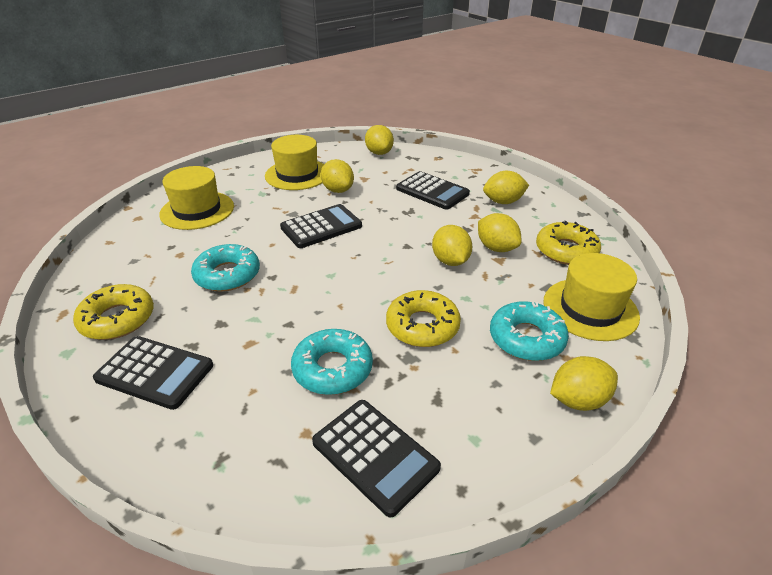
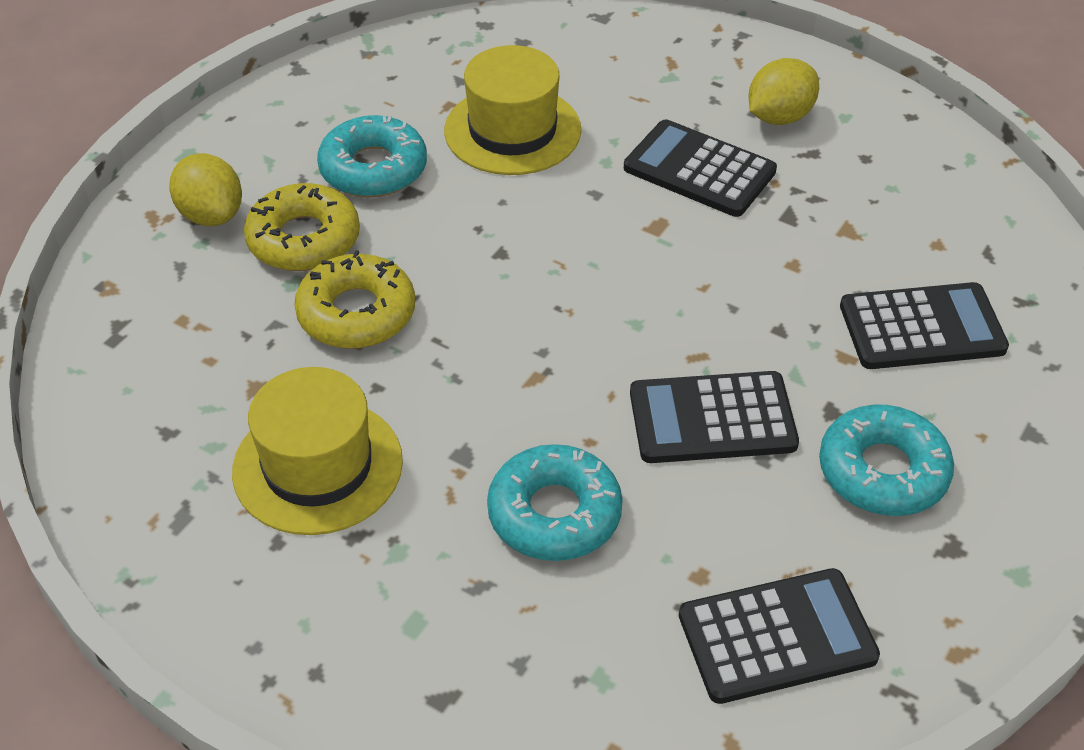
yellow donut: 3 -> 2
yellow hat: 3 -> 2
yellow lemon: 6 -> 2

